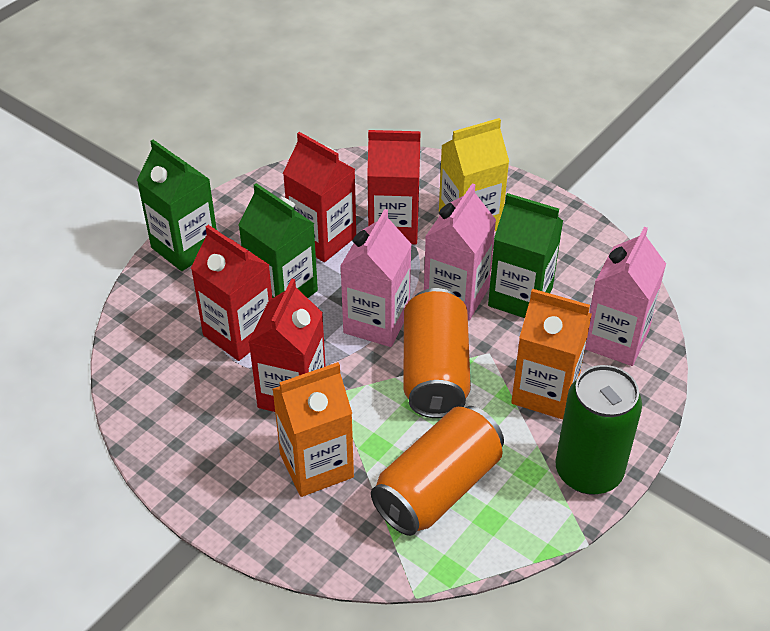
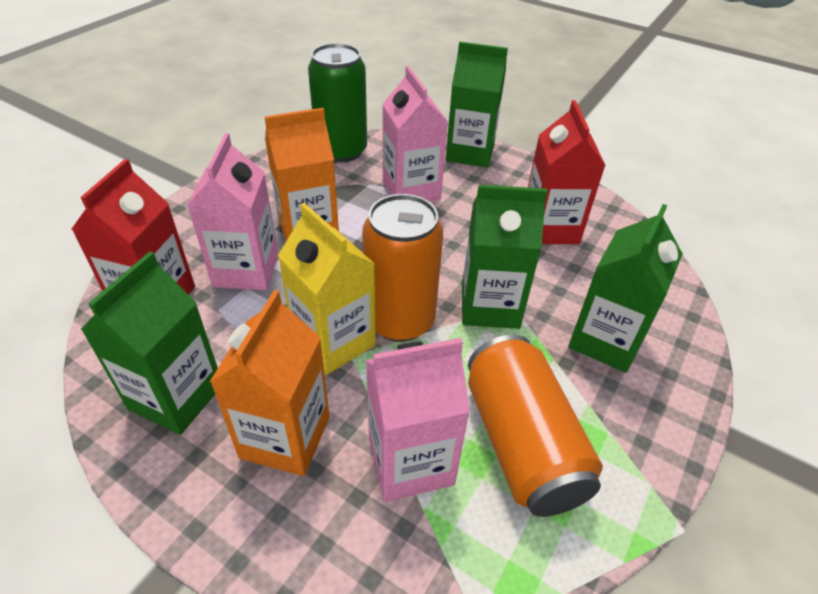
green carton: 3 -> 4
red carton: 4 -> 2

